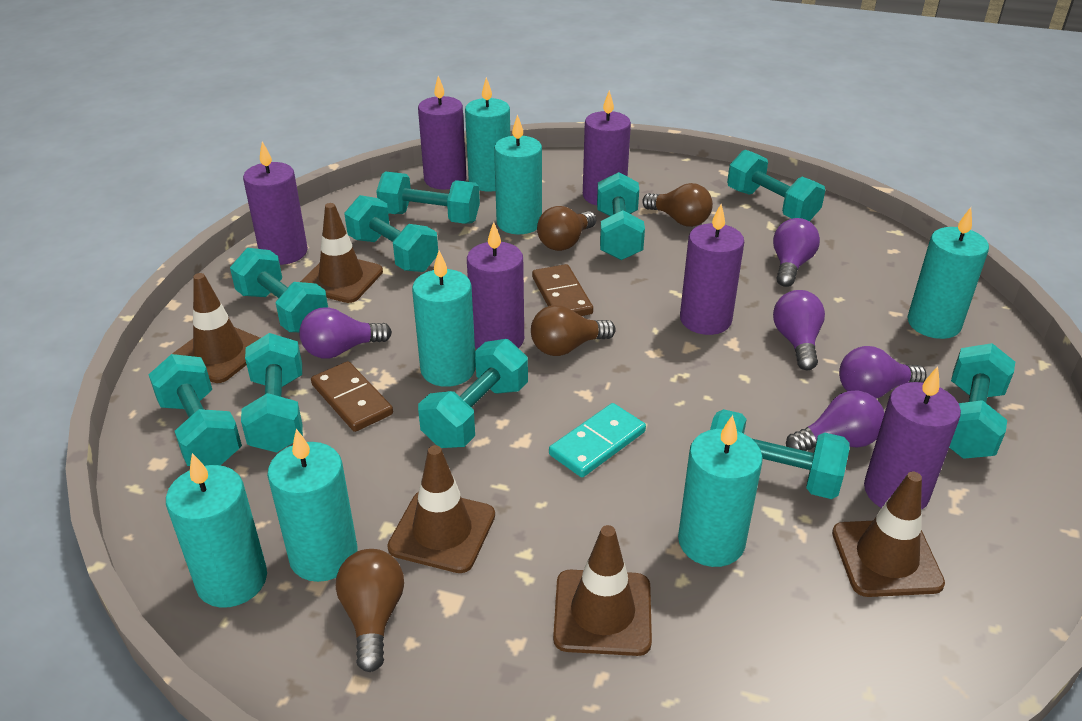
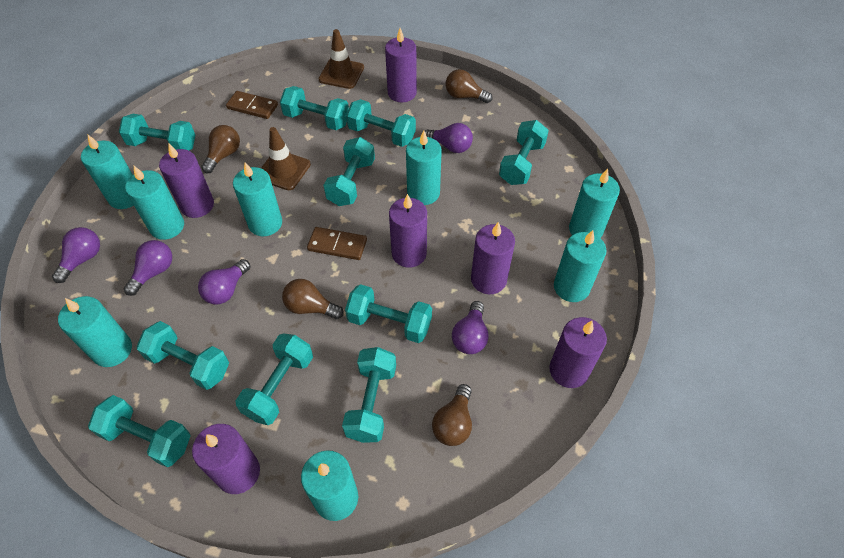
brown traffic cone: 5 -> 2
turquoise candle: 7 -> 8
turquoise domino: 1 -> 0

